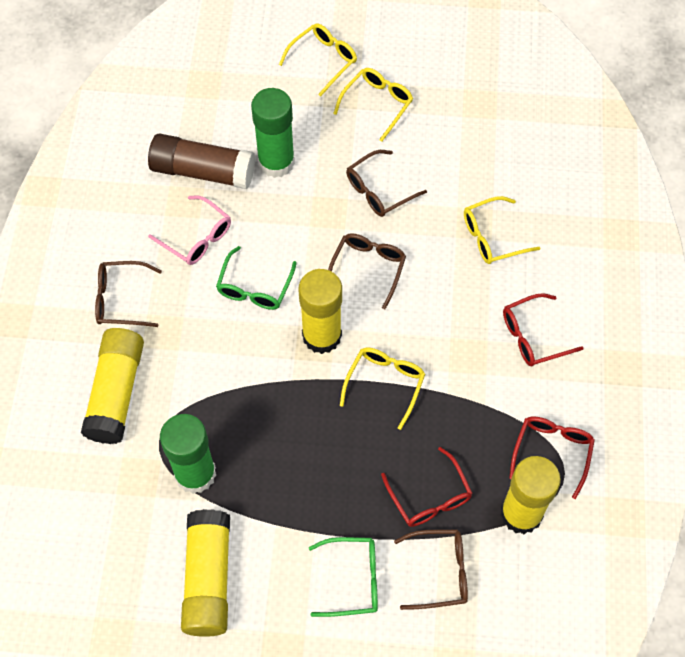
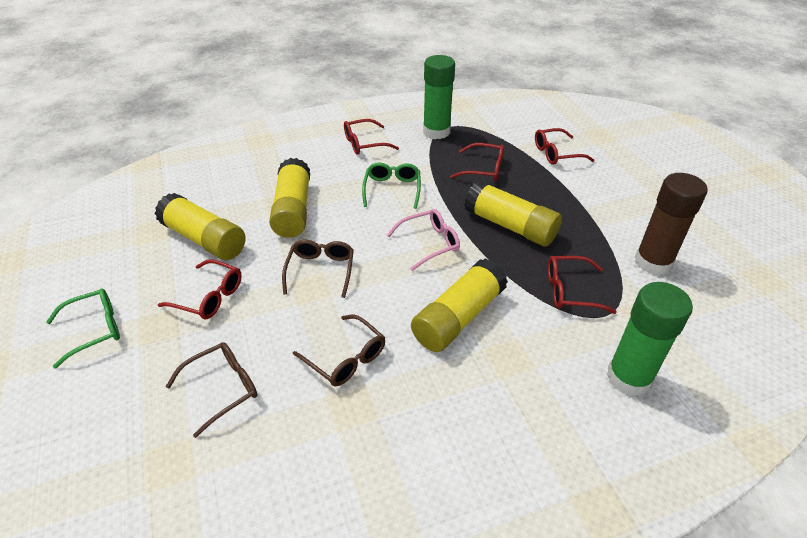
brown glasses: 4 -> 3
red glasses: 3 -> 5
yellow glasses: 4 -> 0

